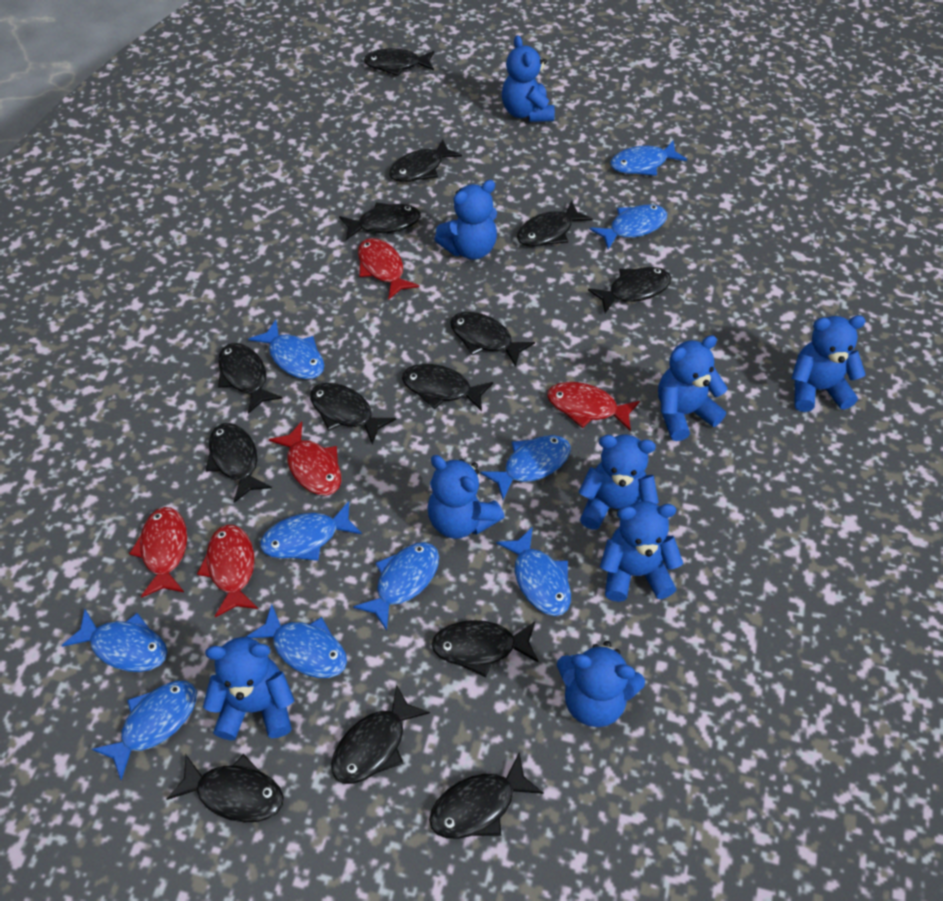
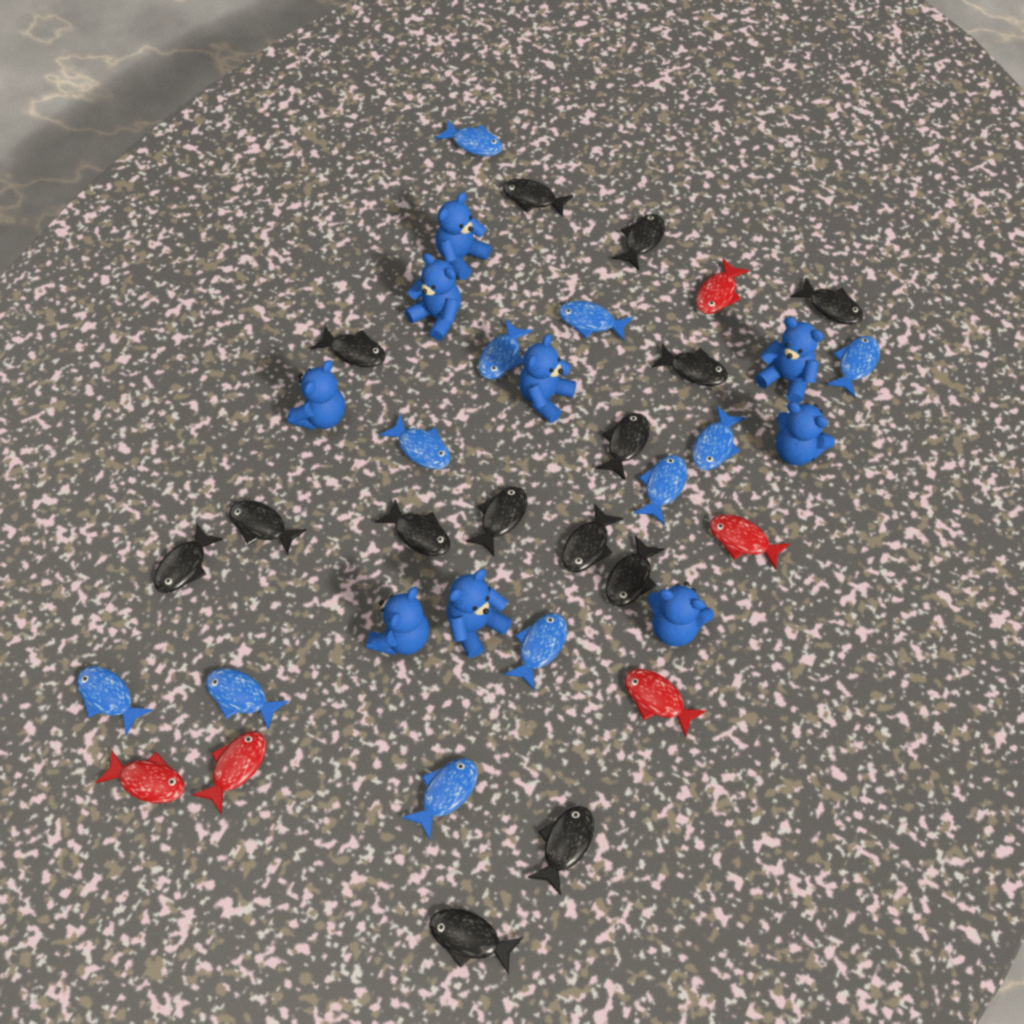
blue fish: 10 -> 11

